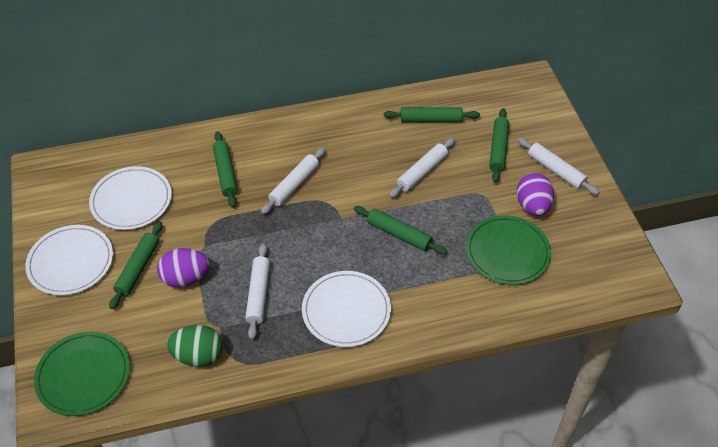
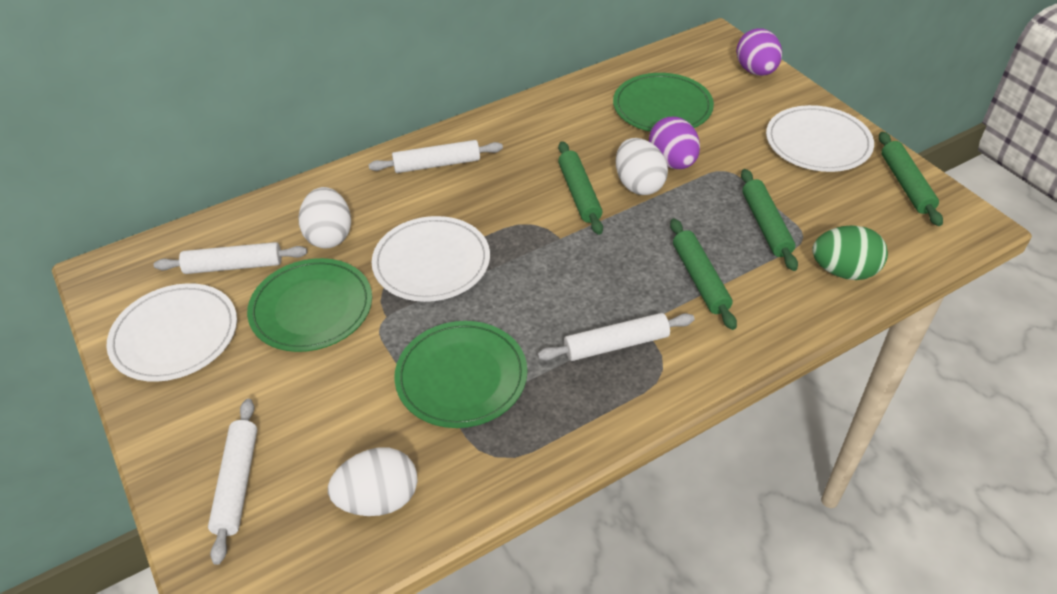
green plate: 2 -> 3
green rolling pin: 5 -> 4
white egg: 0 -> 3

